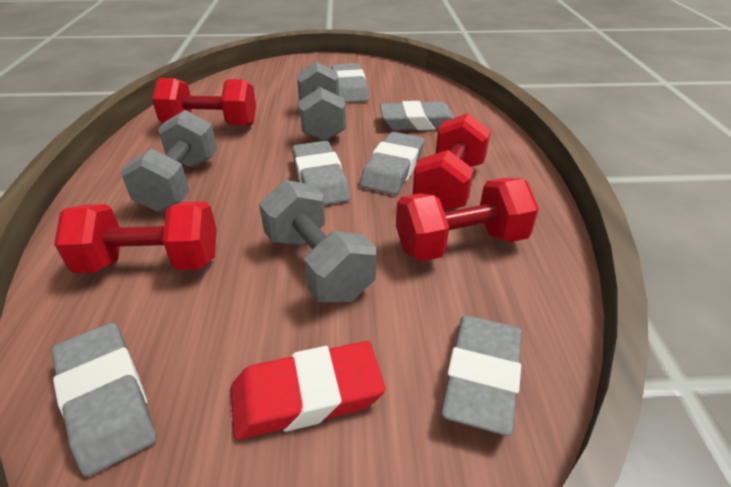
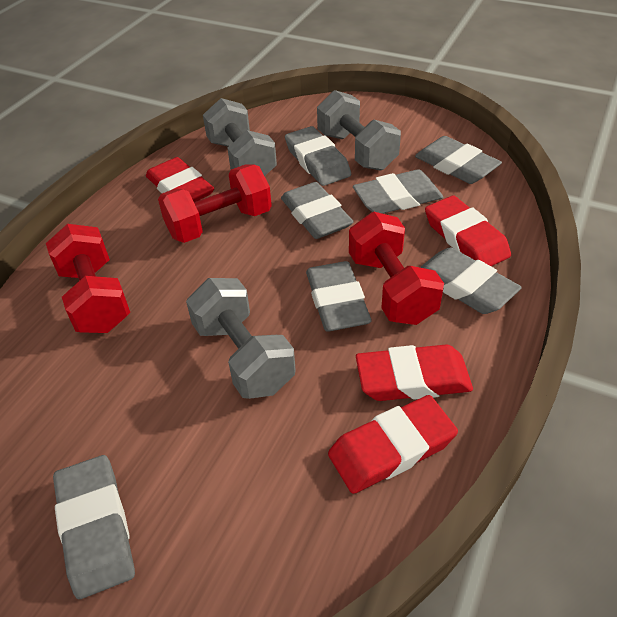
grey eraser: 6 -> 7
red dumbbell: 4 -> 3
red eraser: 1 -> 4

